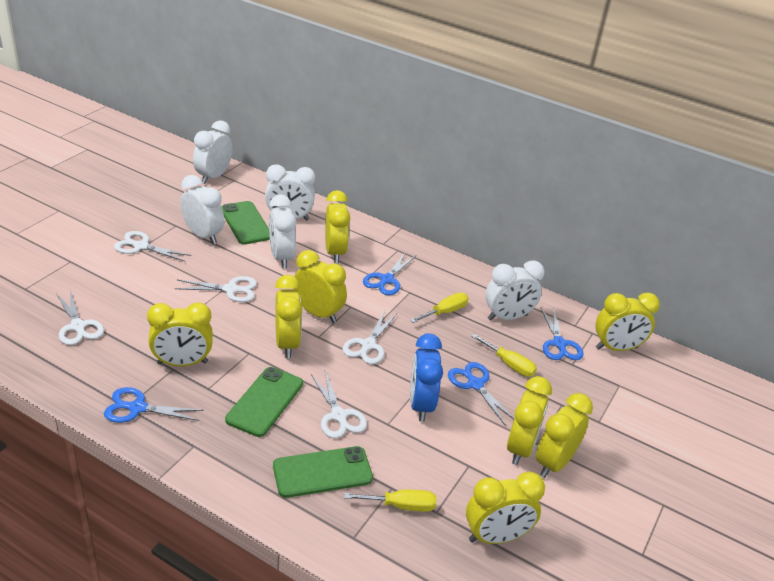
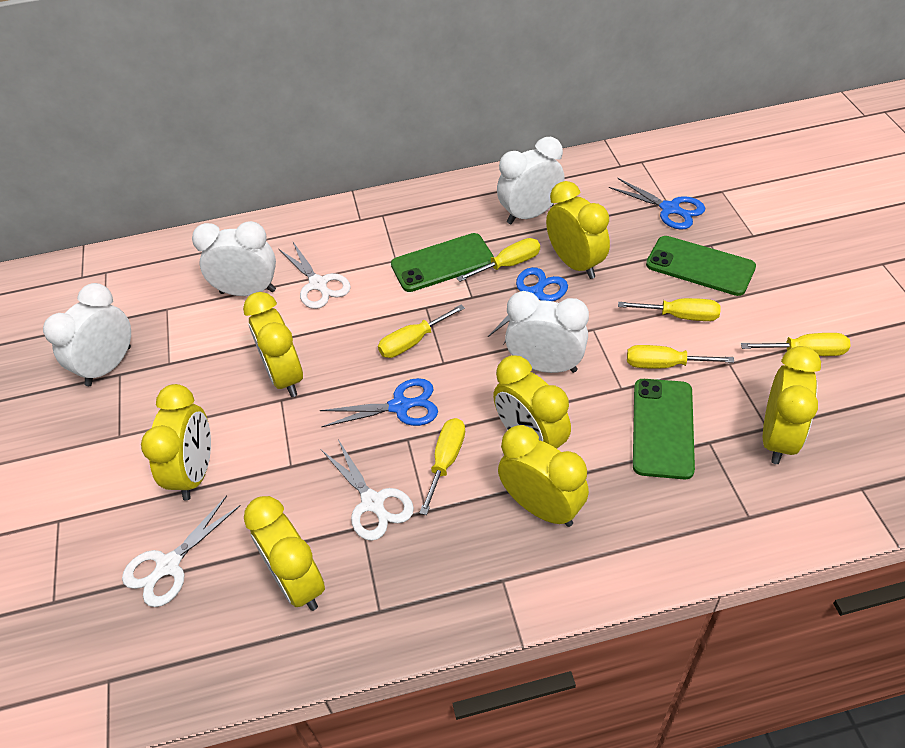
blue clock: 1 -> 0
blue scissors: 4 -> 3
white clock: 5 -> 4
white scissors: 5 -> 3
yellow clock: 8 -> 7
yellow screwdriver: 3 -> 6

